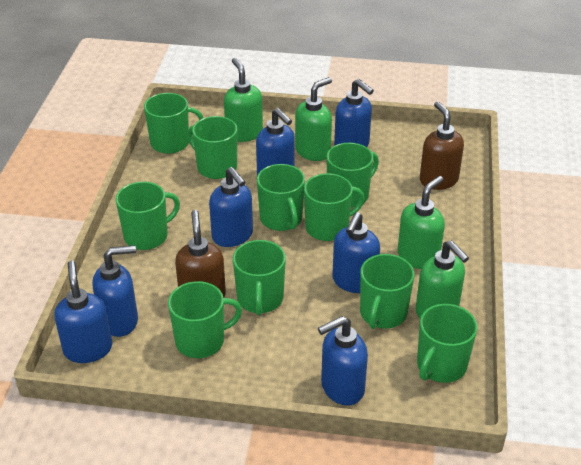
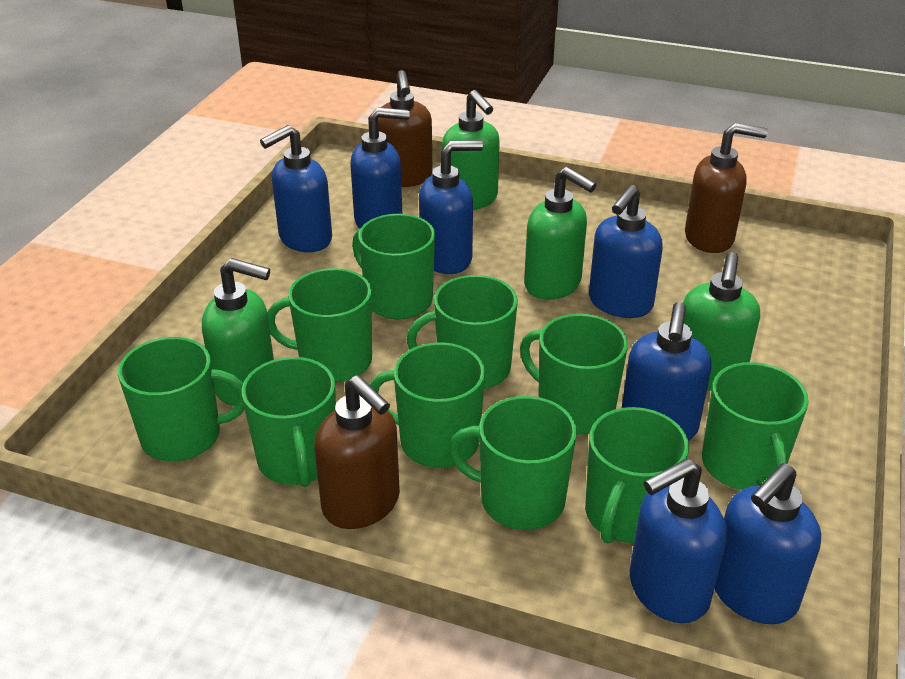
brown soap dispenser: 2 -> 3

